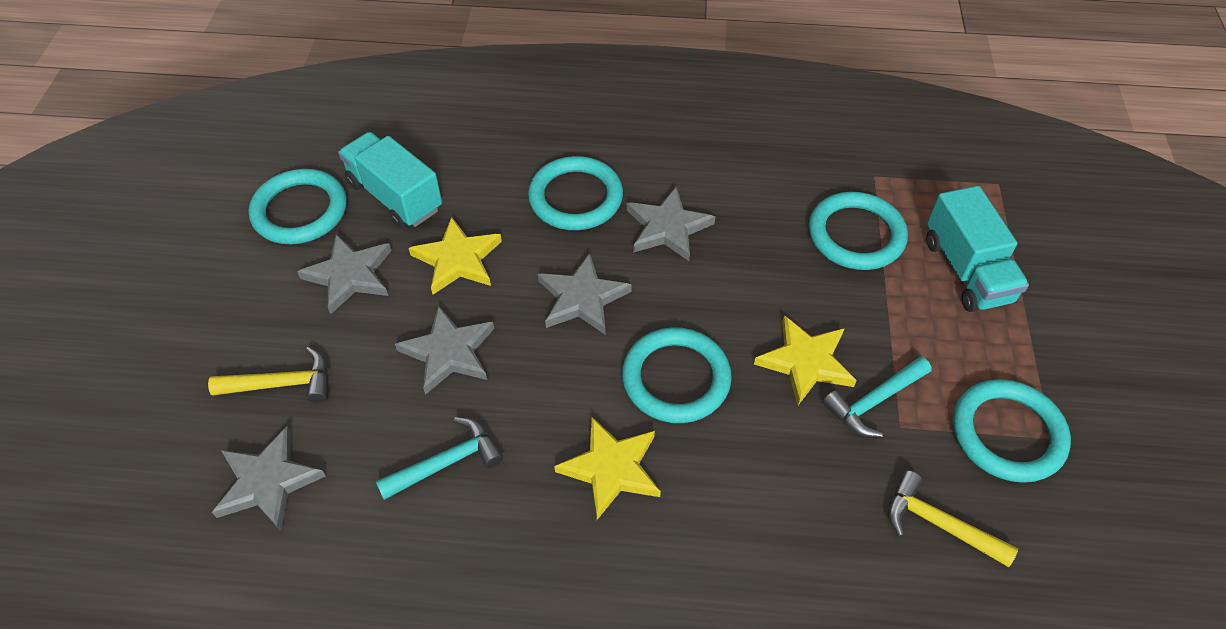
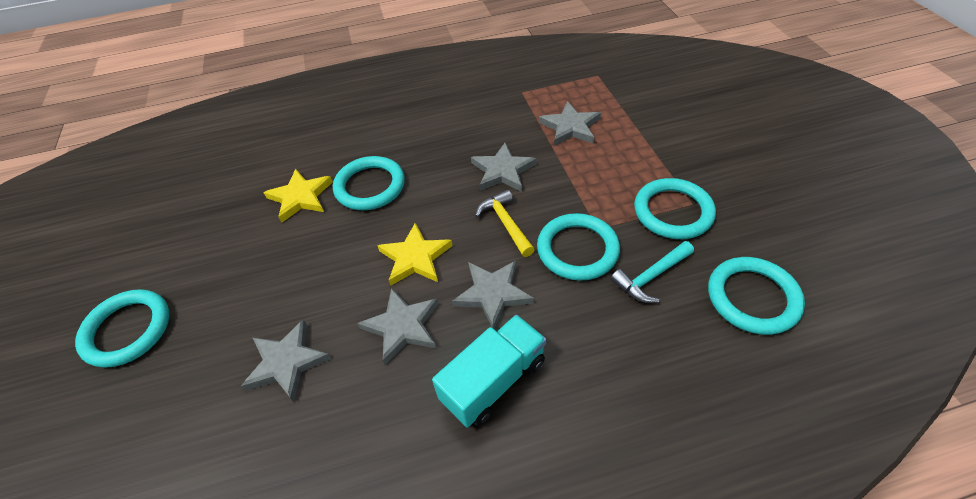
turquoise hammer: 2 -> 1
turquoise truck: 2 -> 1
yellow hammer: 2 -> 1
yellow star: 3 -> 2

